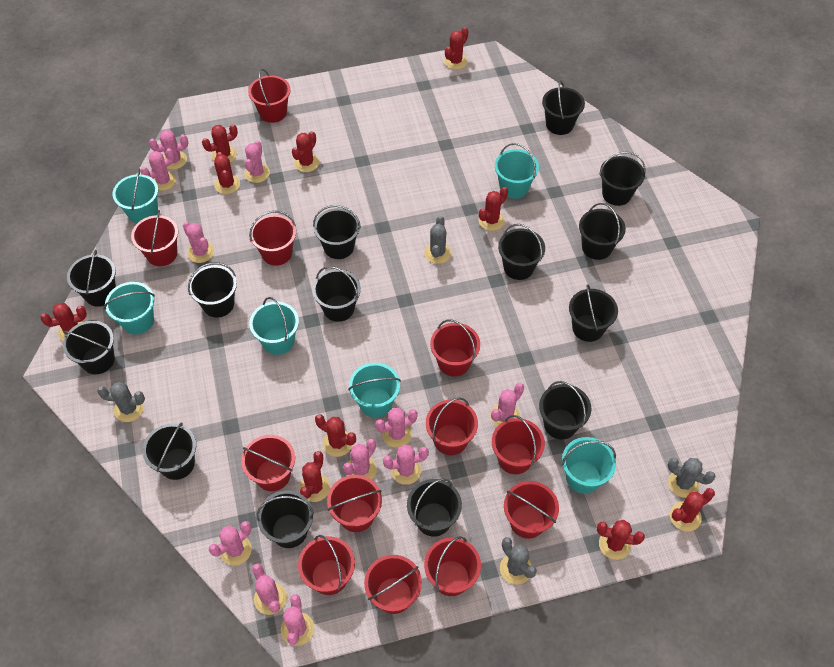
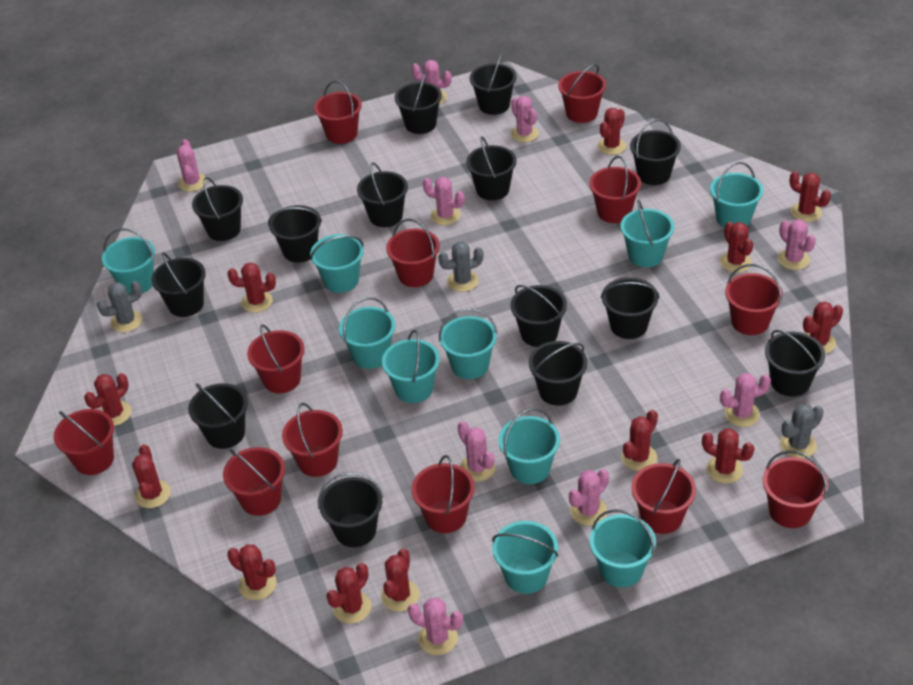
grey cactus: 4 -> 3
pink cactus: 11 -> 9
red cactus: 10 -> 12
turquoise bucket: 6 -> 10

